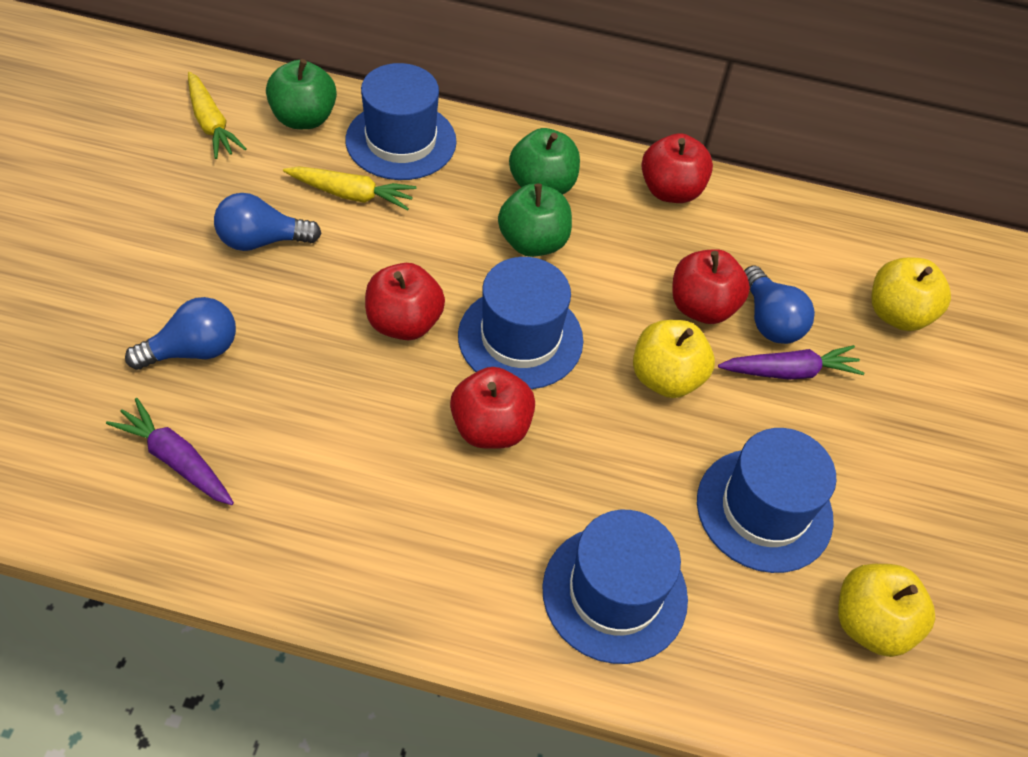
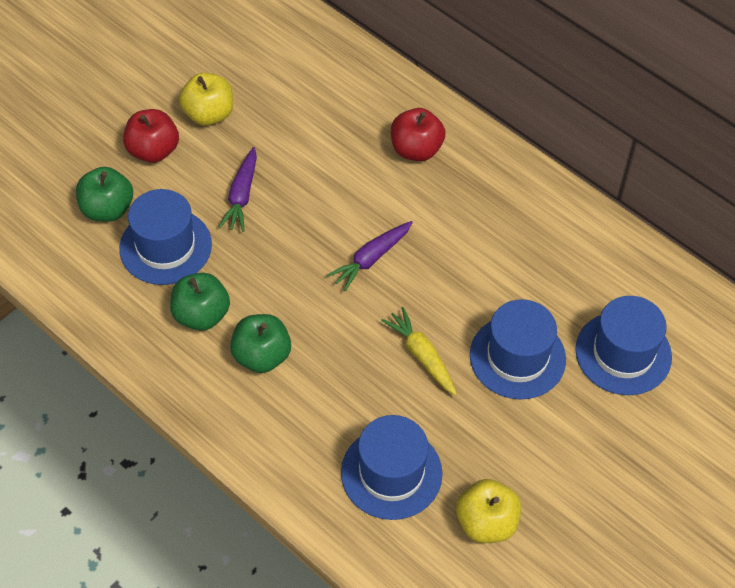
blue light bulb: 3 -> 0
red apple: 4 -> 2
yellow apple: 3 -> 2
yellow carrot: 2 -> 1

